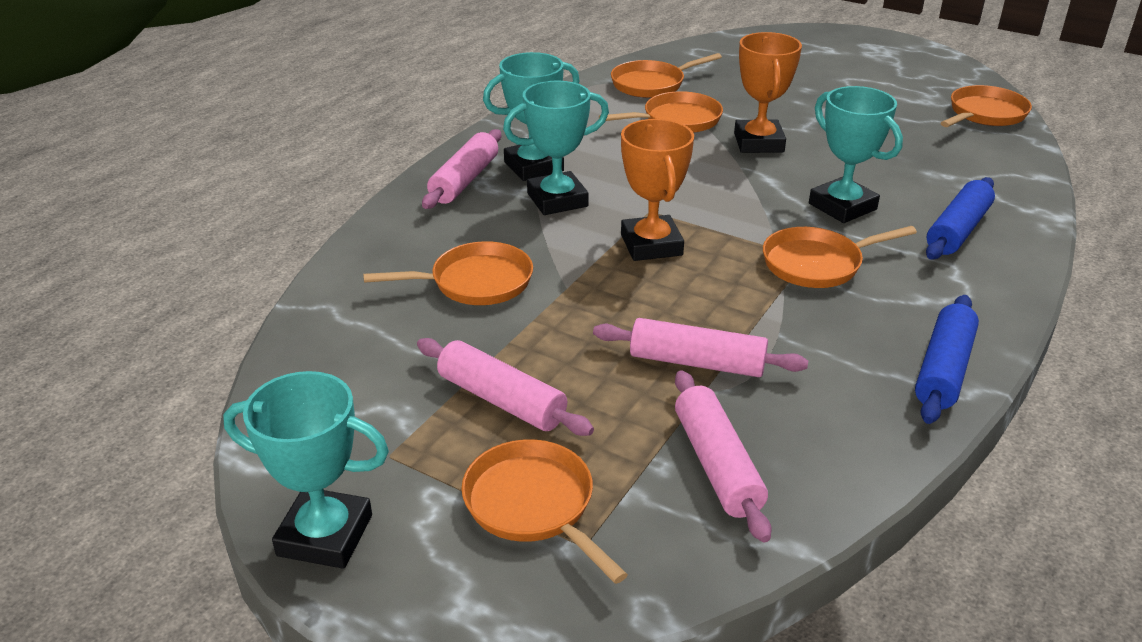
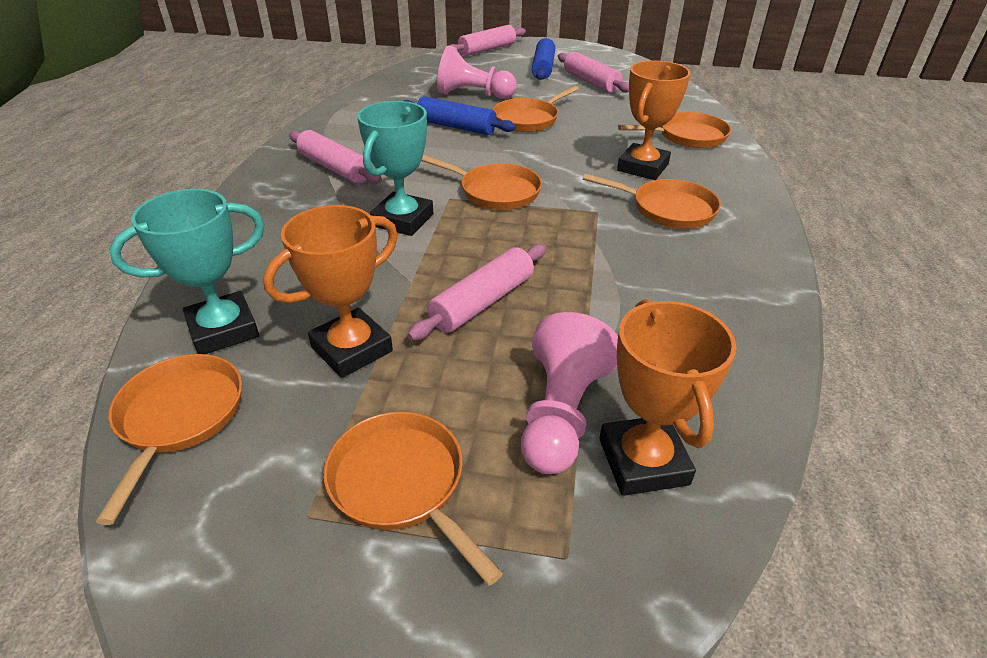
orange trophy: 2 -> 3
pink pawn: 0 -> 2
turquoise trophy: 4 -> 2

